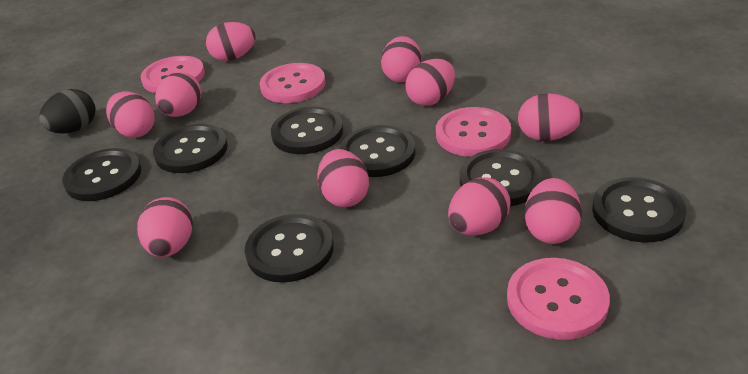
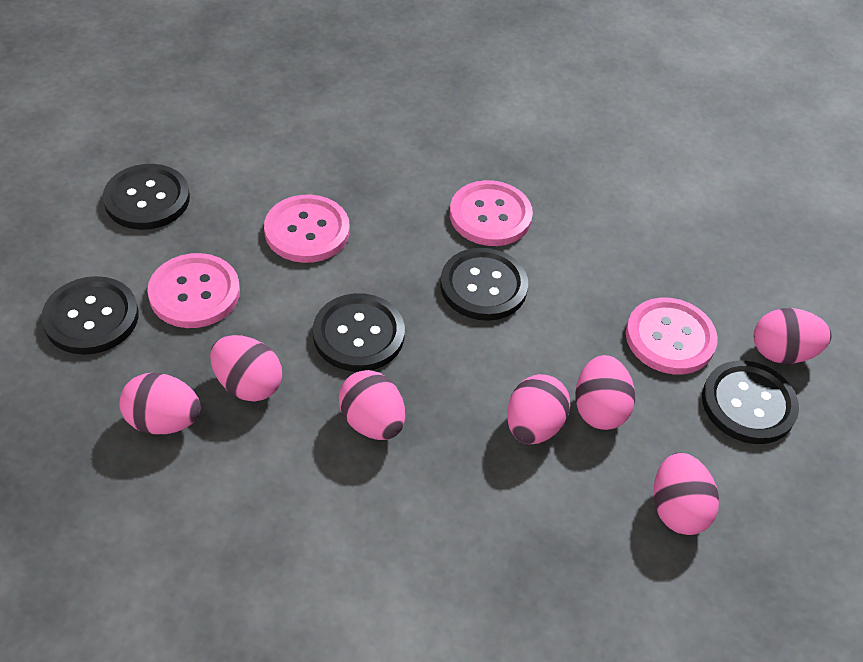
black button: 7 -> 5
black egg: 1 -> 0
pink egg: 10 -> 7

